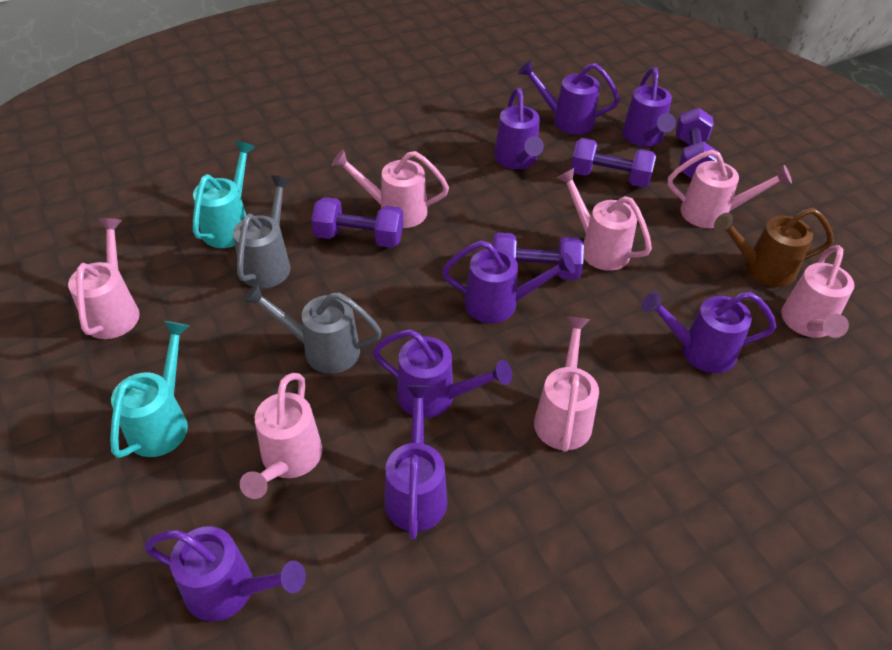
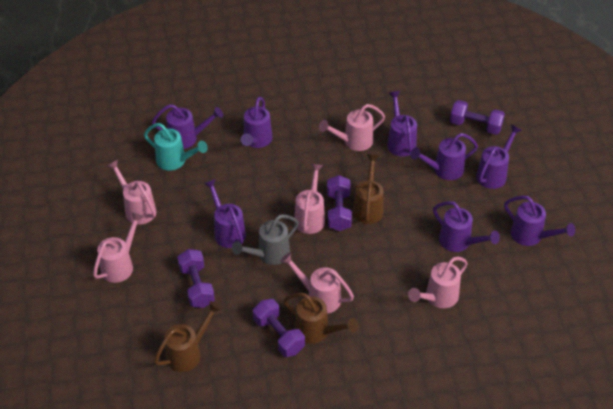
brown watering can: 1 -> 3
grey watering can: 2 -> 1
pink watering can: 7 -> 6
turquoise watering can: 2 -> 1

